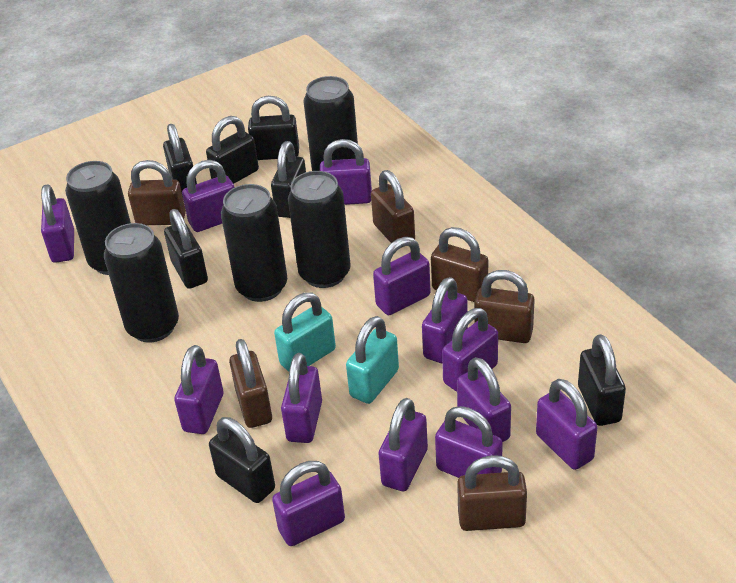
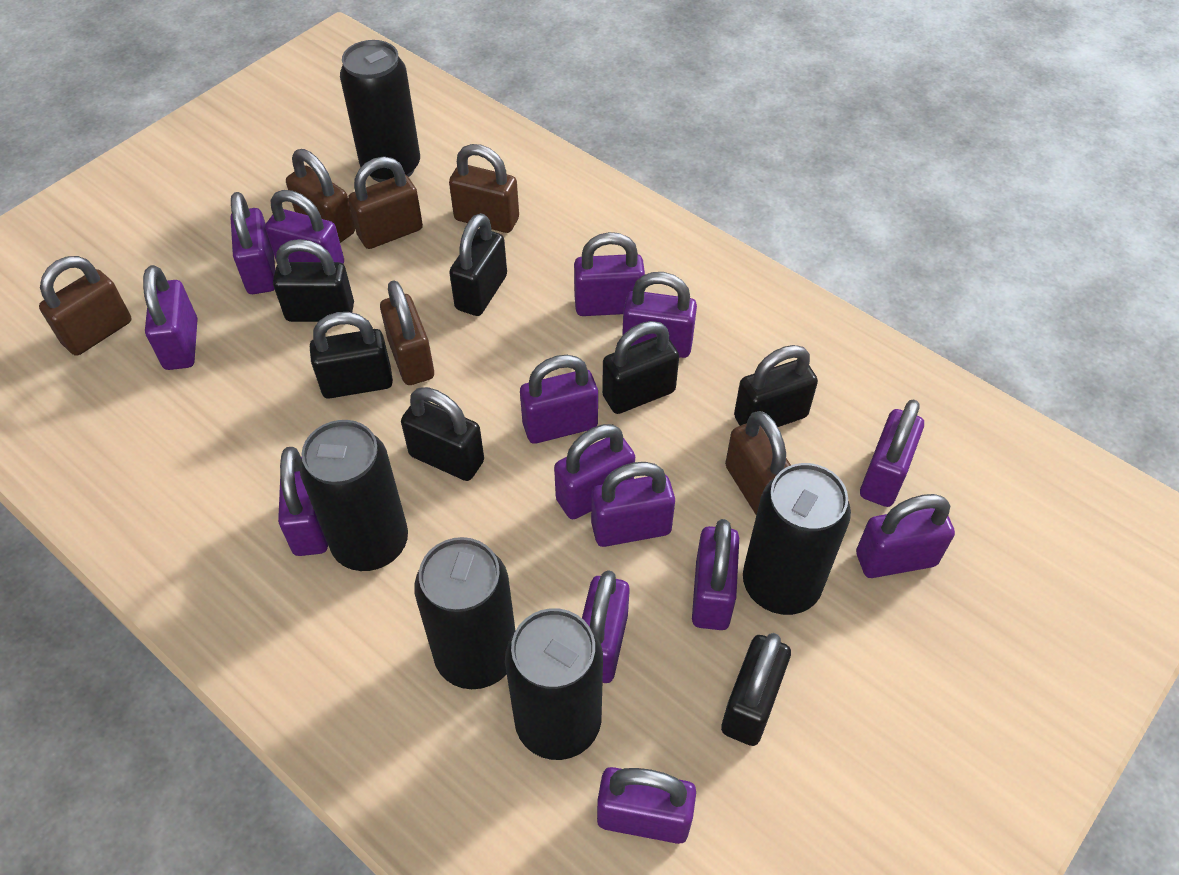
purple padlock: 13 -> 14
turquoise padlock: 2 -> 0

